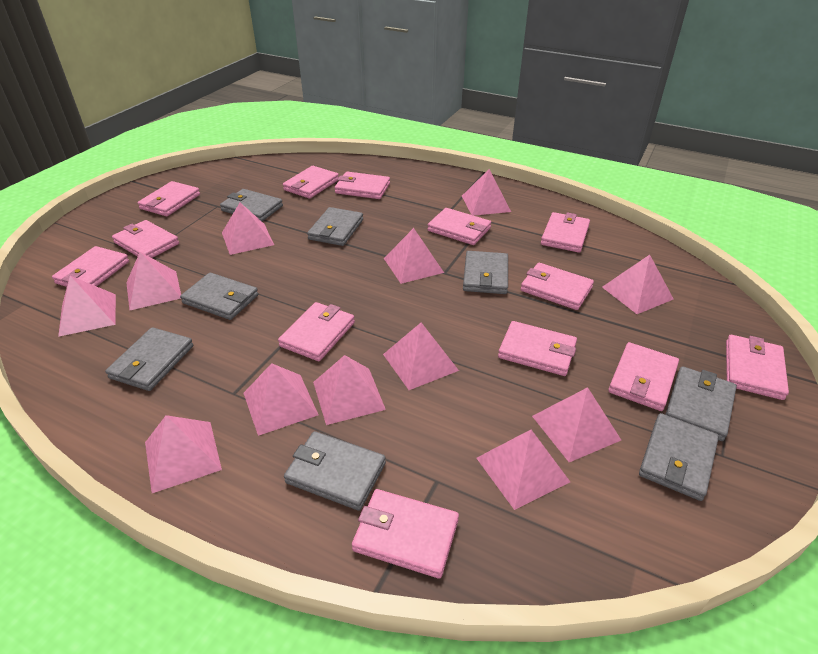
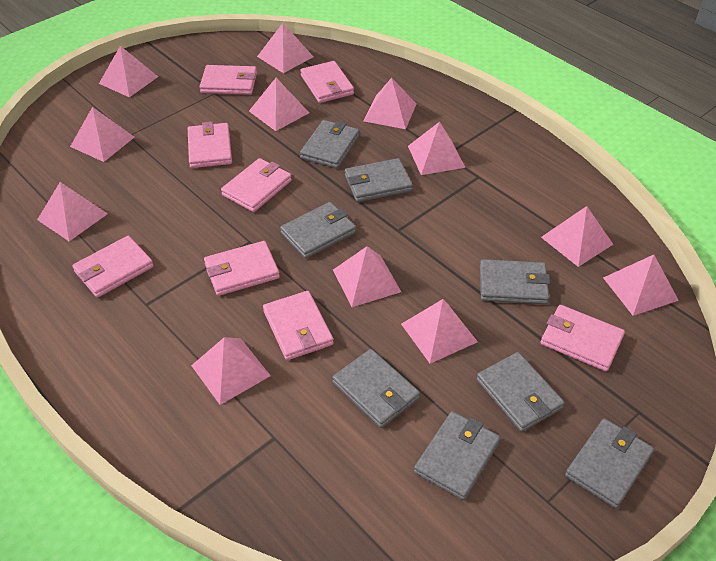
pink wallet: 13 -> 8

